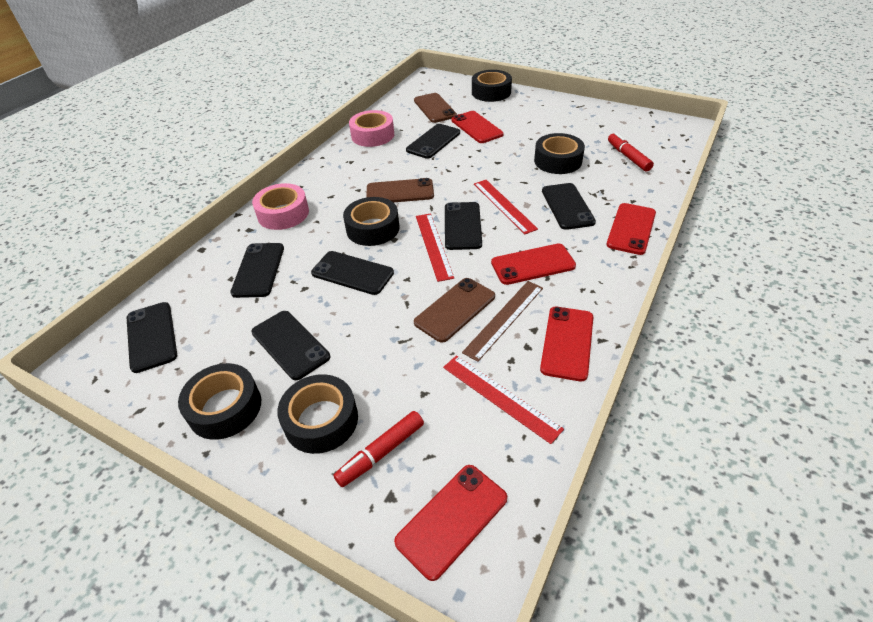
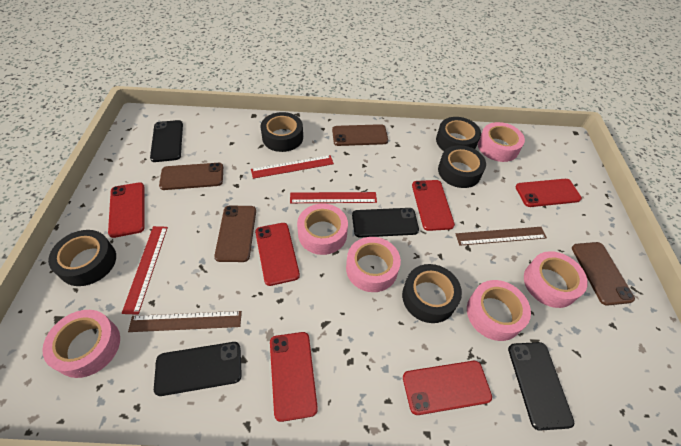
black phone: 7 -> 4
brown phone: 3 -> 4
brown ruler: 1 -> 2
pink tape: 2 -> 6
red marker: 2 -> 0
red phone: 5 -> 6

